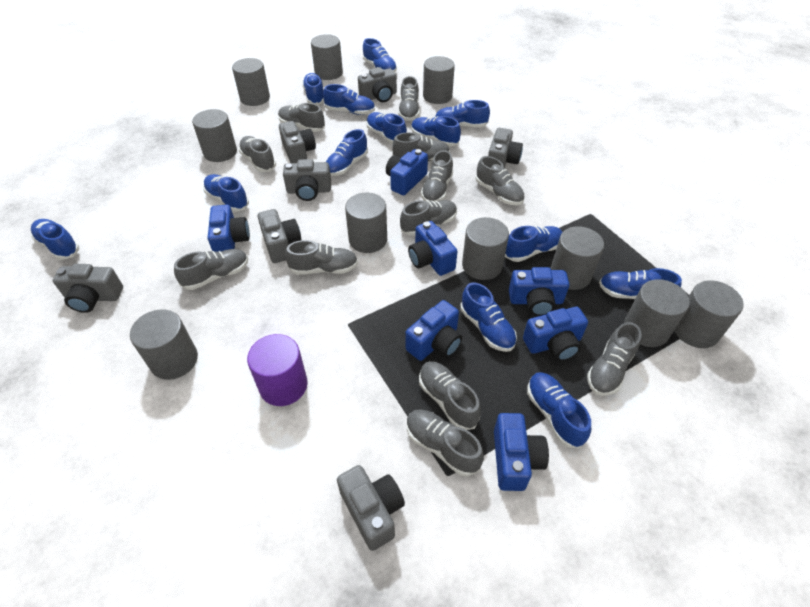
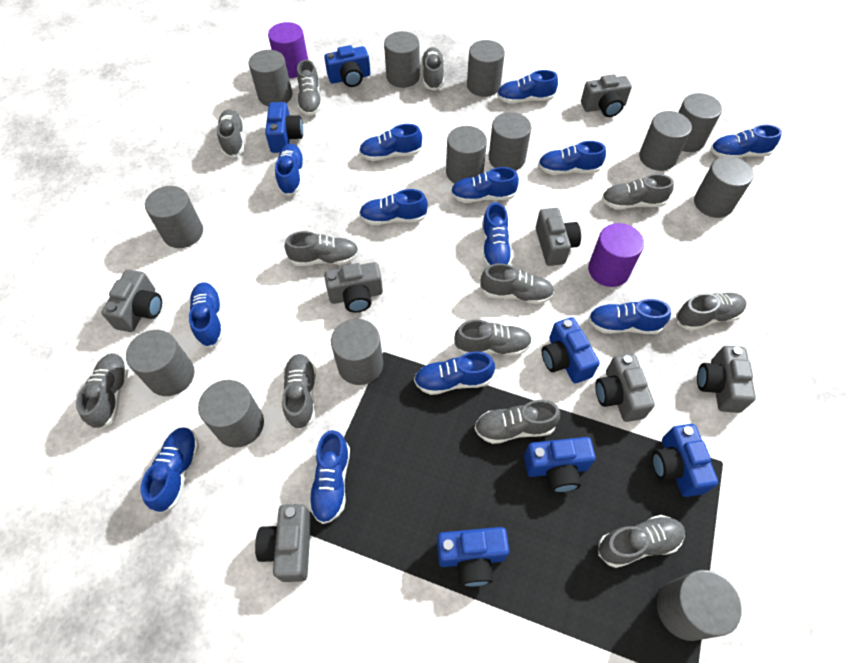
blue camera: 7 -> 6
grey cylinder: 10 -> 13
purple cylinder: 1 -> 2

